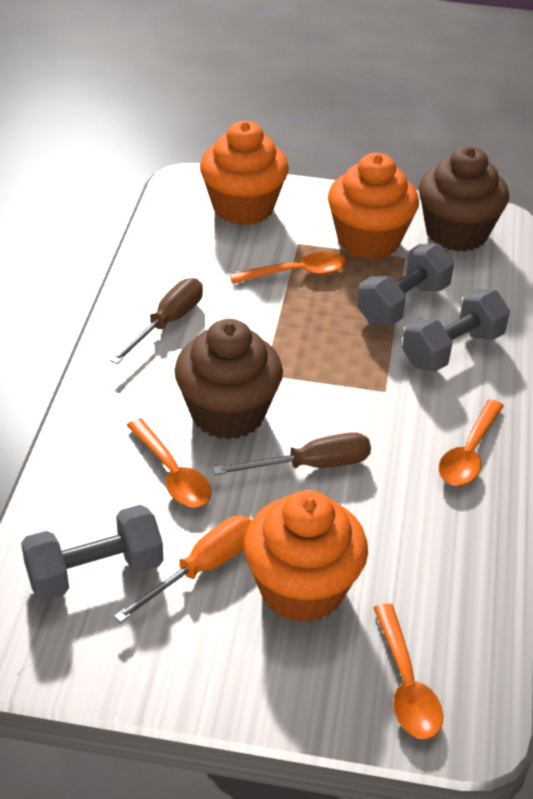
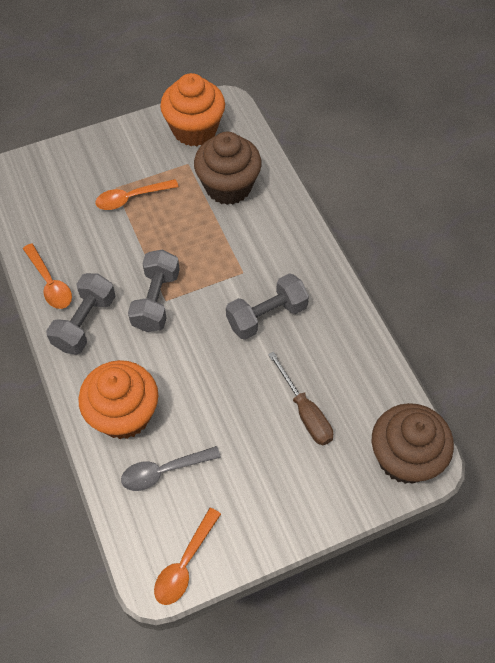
brown screwdriver: 2 -> 1
grey spoon: 0 -> 1
orange cupcake: 3 -> 2
orange screwdriver: 1 -> 0
orange spoon: 4 -> 3

